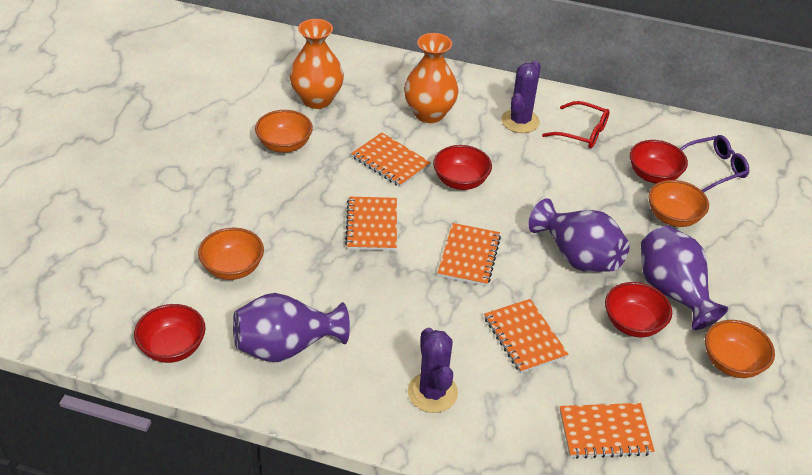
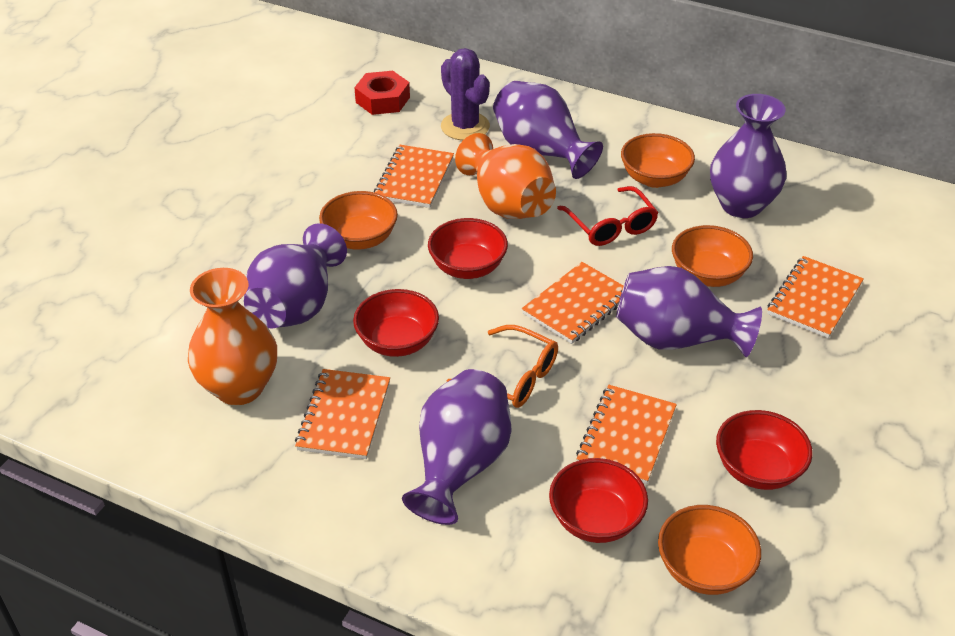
orange glasses: 0 -> 1
purple cactus: 2 -> 1
purple glasses: 1 -> 0
purple vase: 3 -> 5
red nut: 0 -> 1

